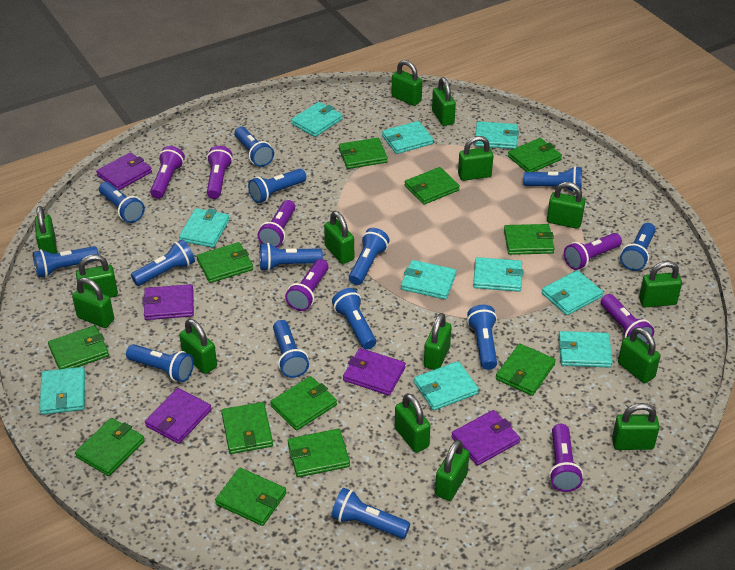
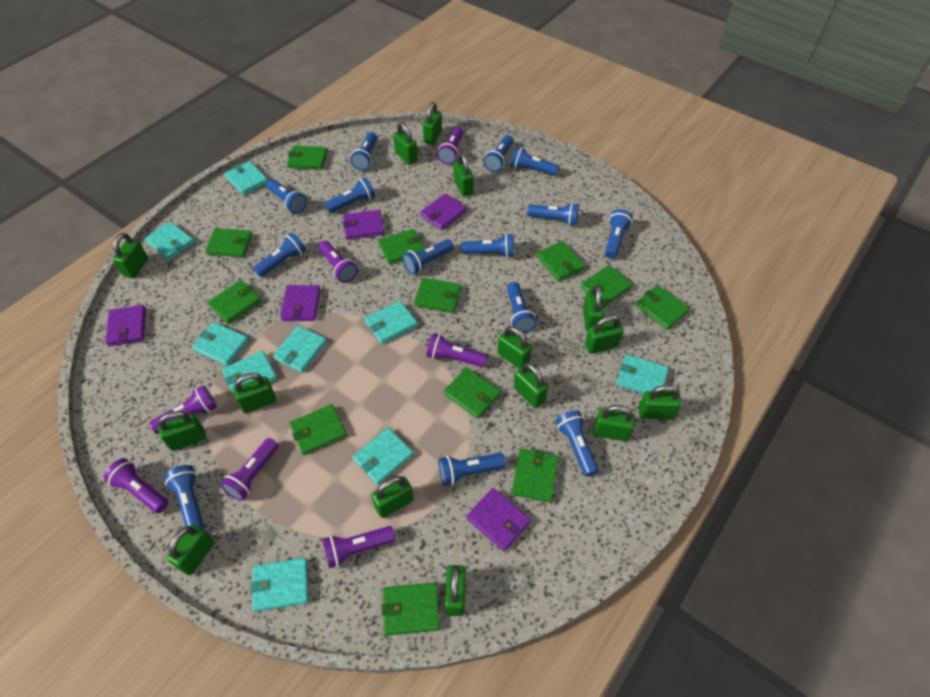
turquoise wallet: 10 -> 9

